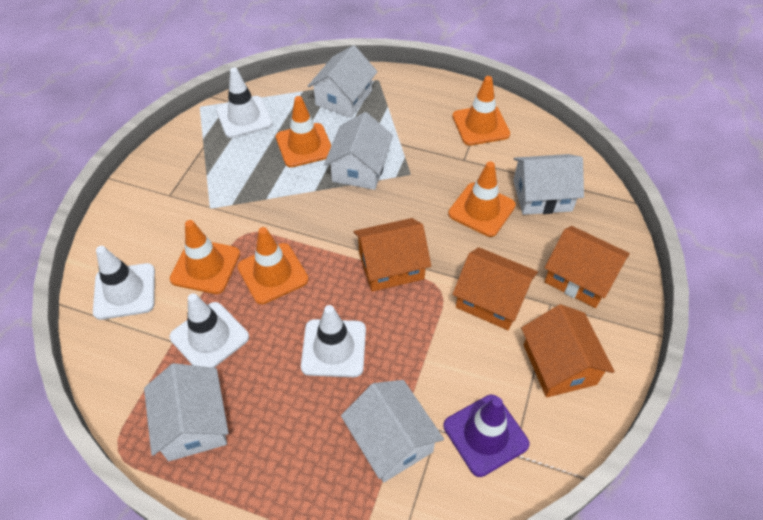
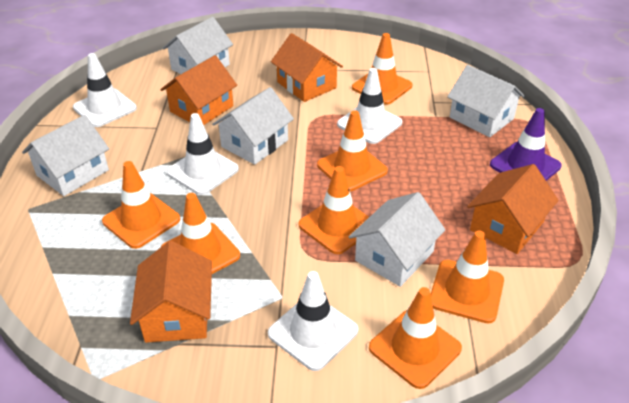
orange traffic cone: 5 -> 7

